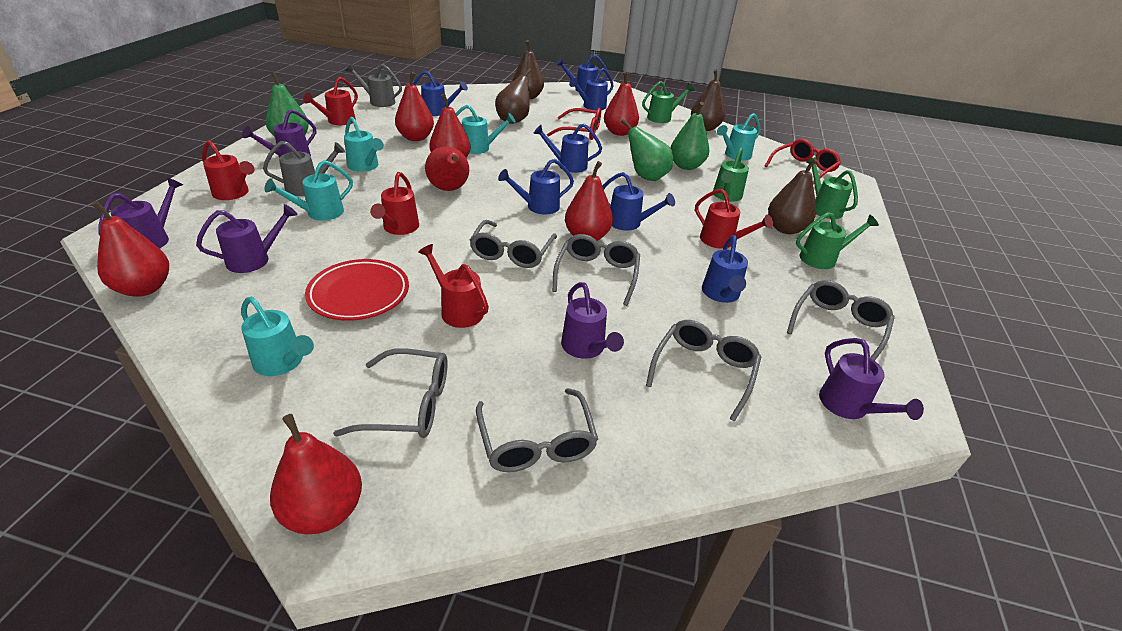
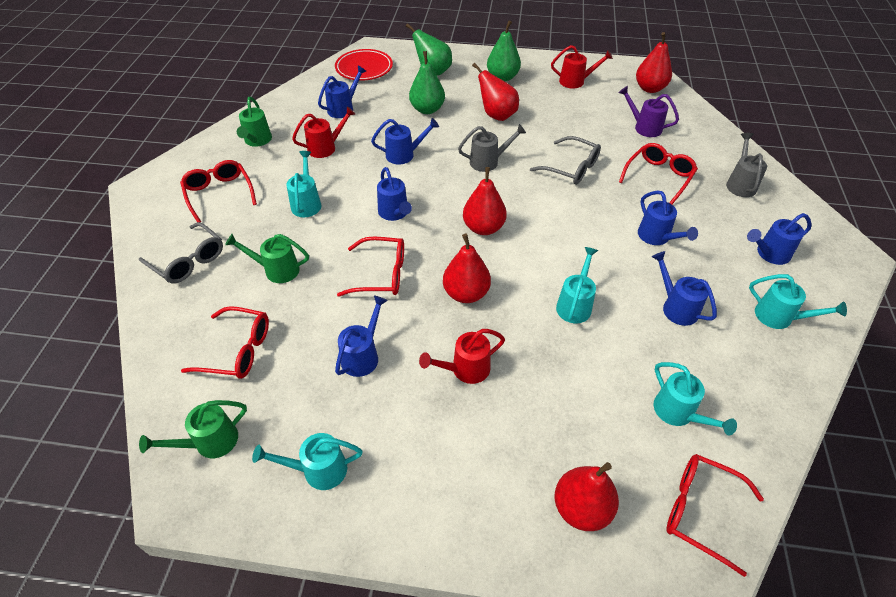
brown pear: 4 -> 0
green watering can: 4 -> 3
grey glasses: 6 -> 2
purple watering can: 5 -> 1
red glasses: 2 -> 5
red pear: 7 -> 5
red watering can: 5 -> 3

